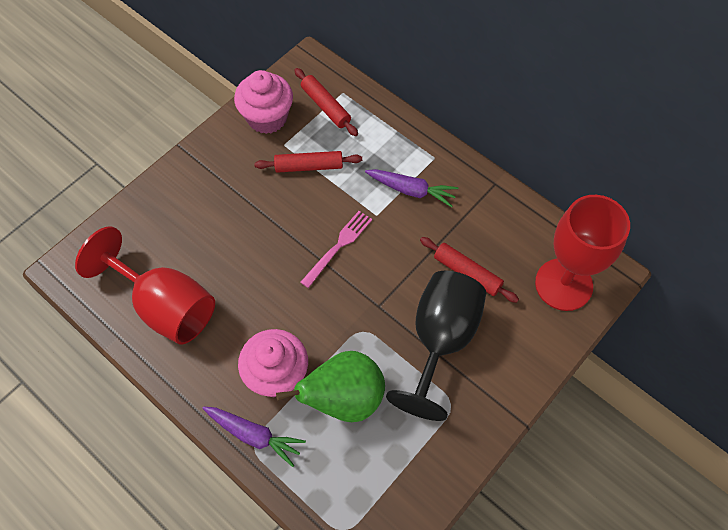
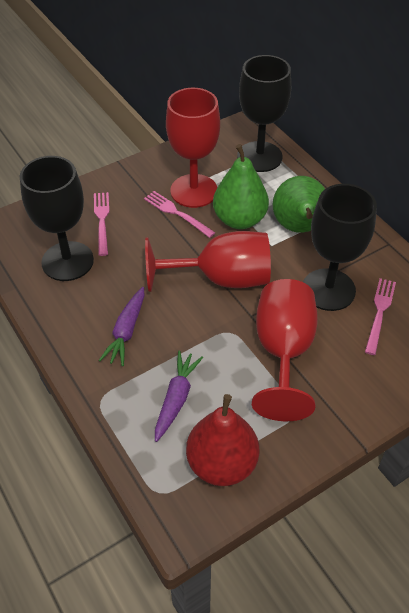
black goblet: 1 -> 3
green pear: 1 -> 2
pink cupcake: 2 -> 0
pink fork: 1 -> 3
red goblet: 2 -> 3
red pear: 0 -> 1
red rolling pin: 3 -> 0

